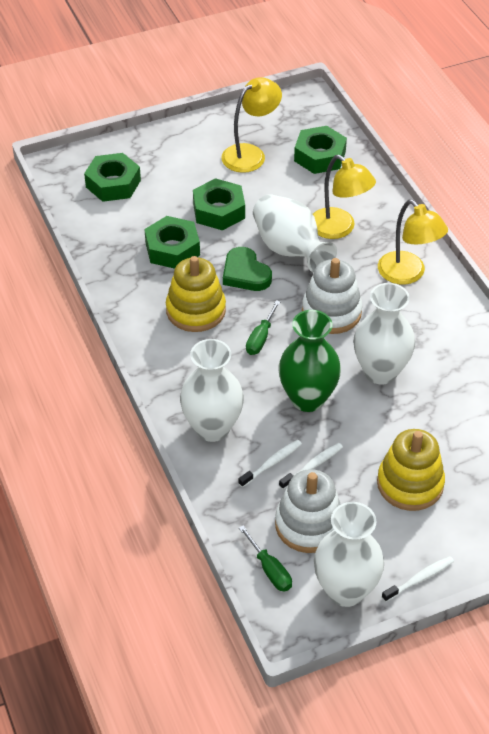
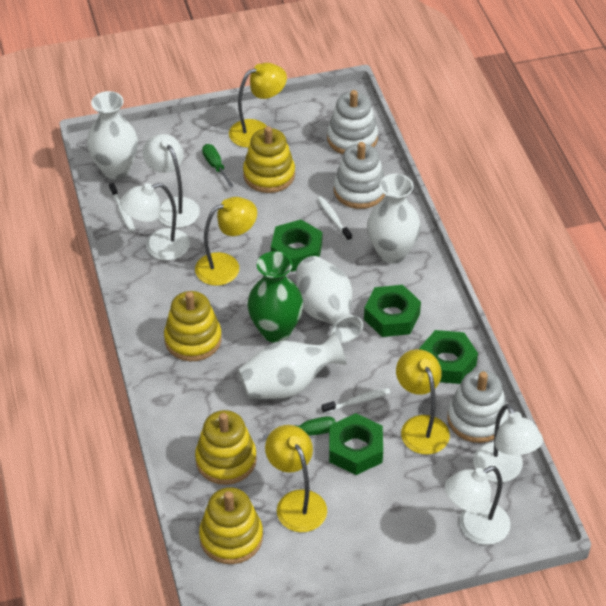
green heart: 1 -> 0
white lamp: 0 -> 4
white stacking toy: 2 -> 3
yellow lamp: 3 -> 4
yellow stacking toy: 2 -> 4

